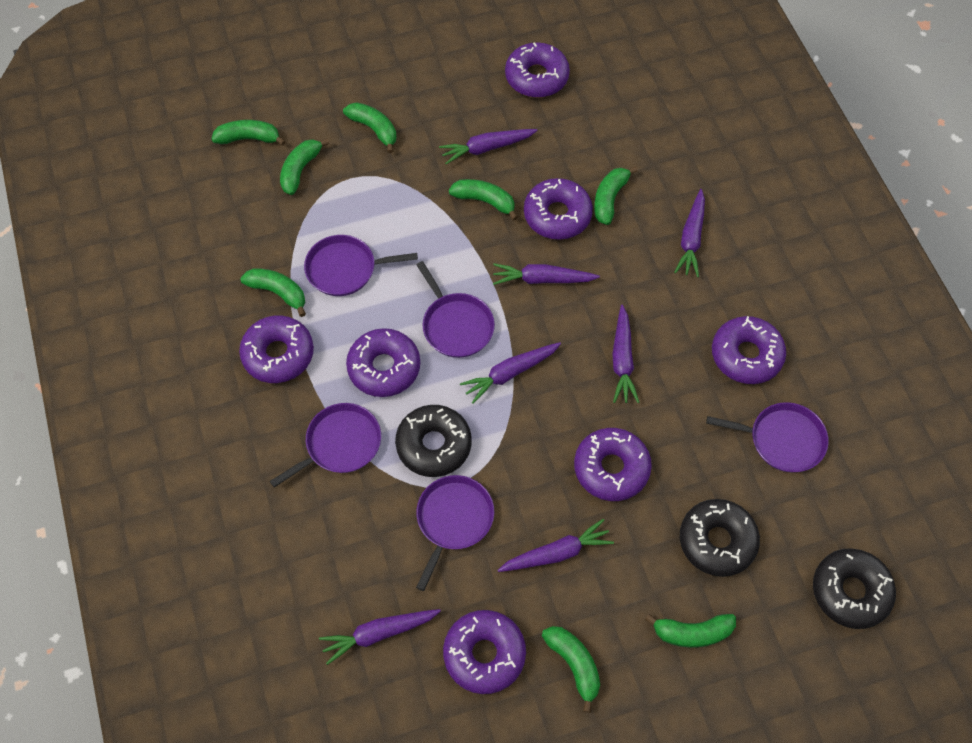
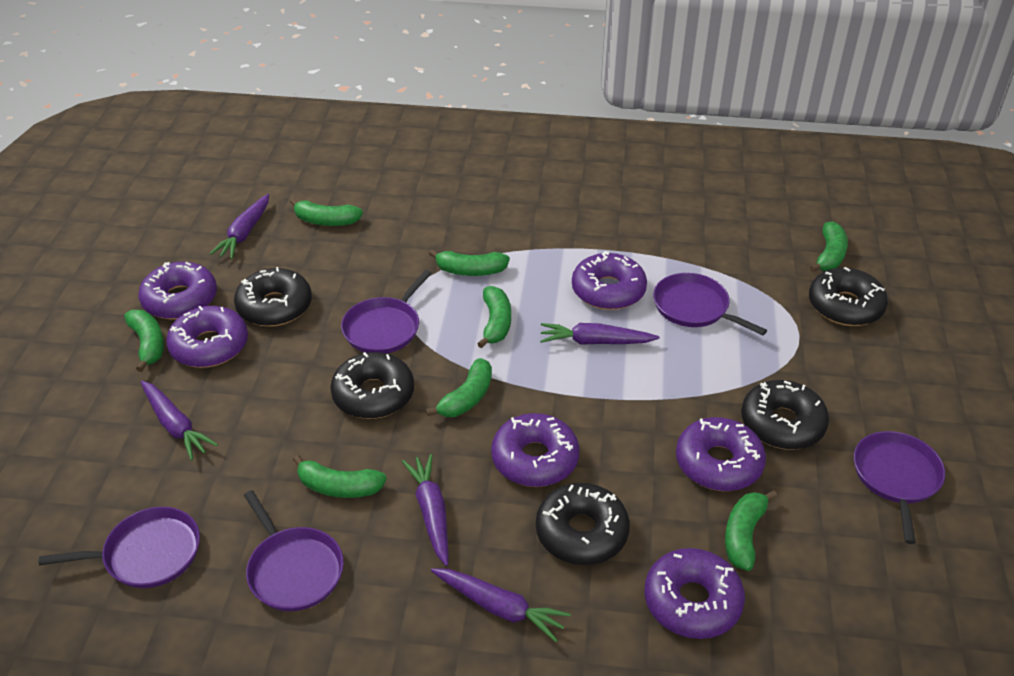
black donut: 3 -> 5
purple carrot: 7 -> 5
purple donut: 7 -> 6

